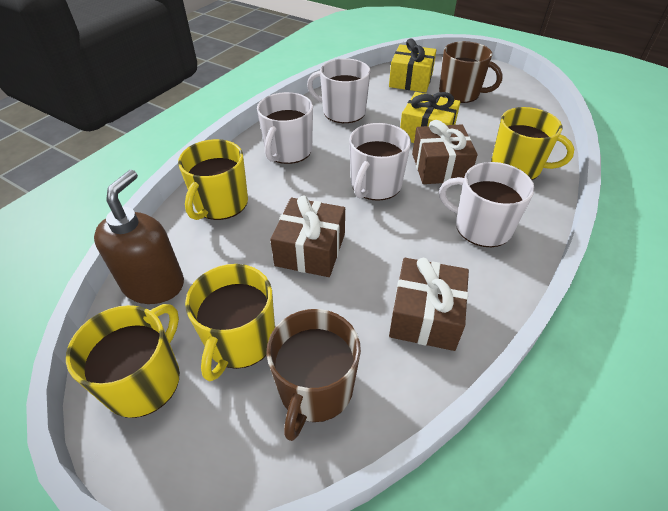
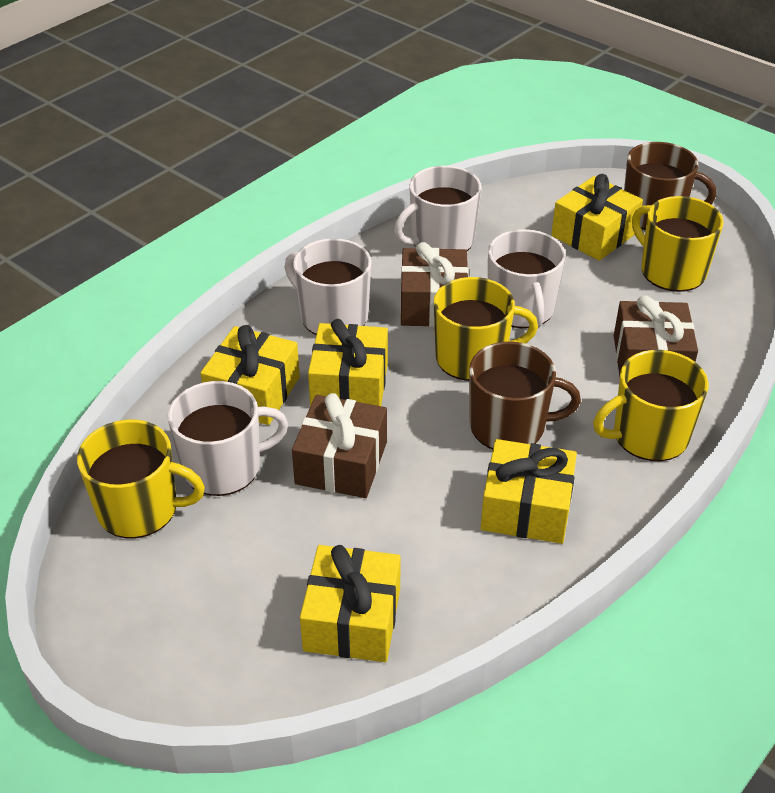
brown soap dispenser: 1 -> 0
yellow gift: 2 -> 5

